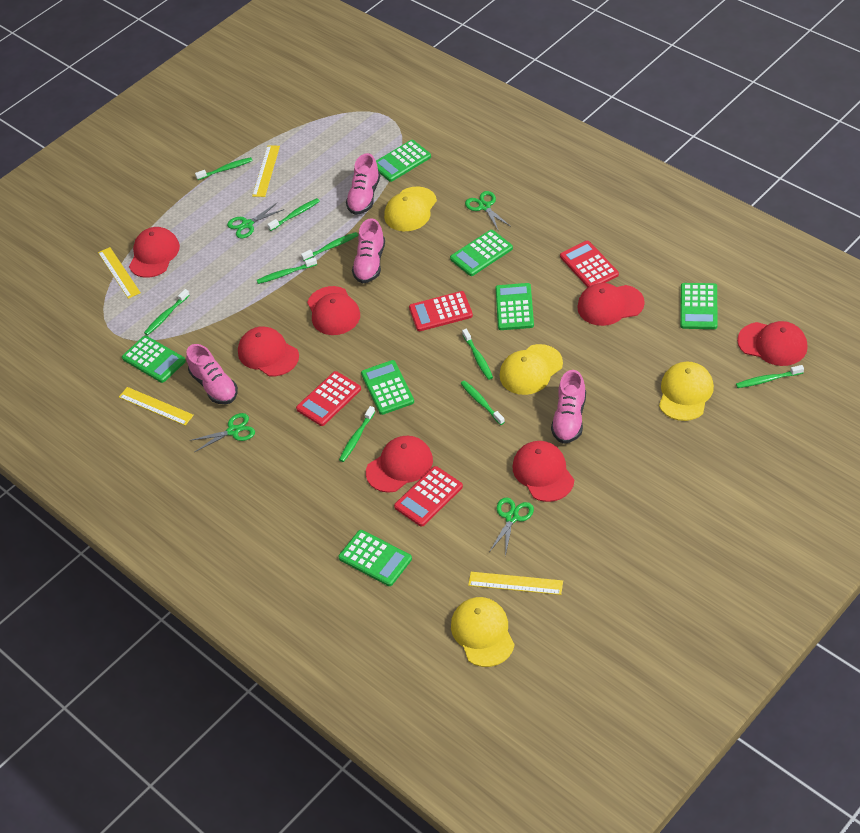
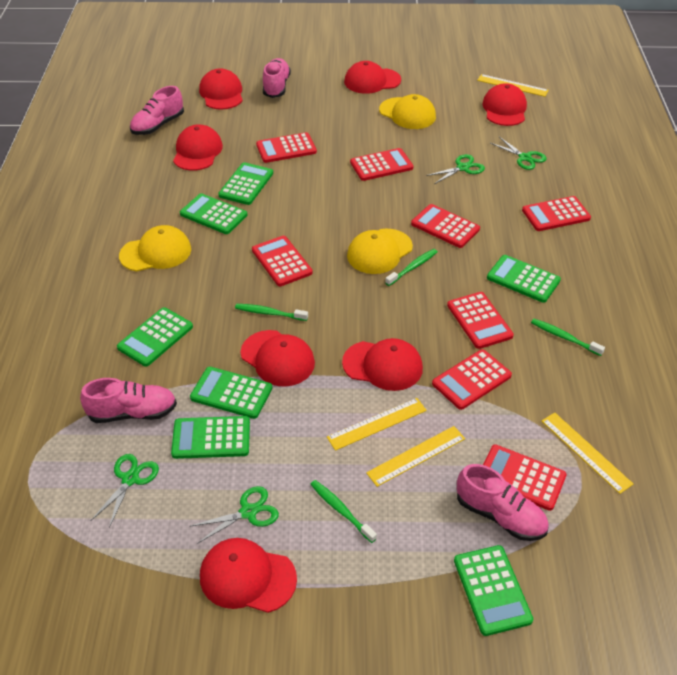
green toothbrush: 9 -> 4
red calculator: 4 -> 8
yellow cap: 4 -> 3

